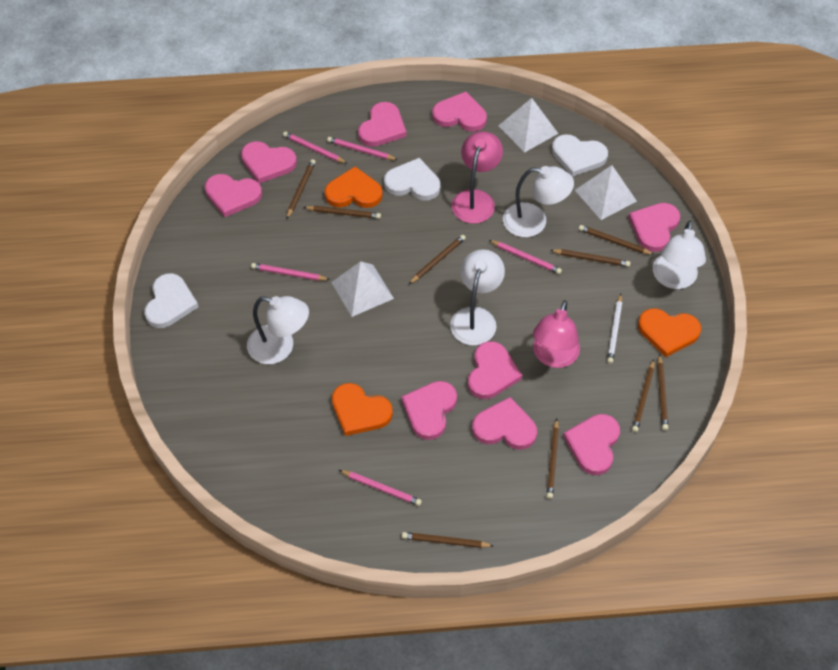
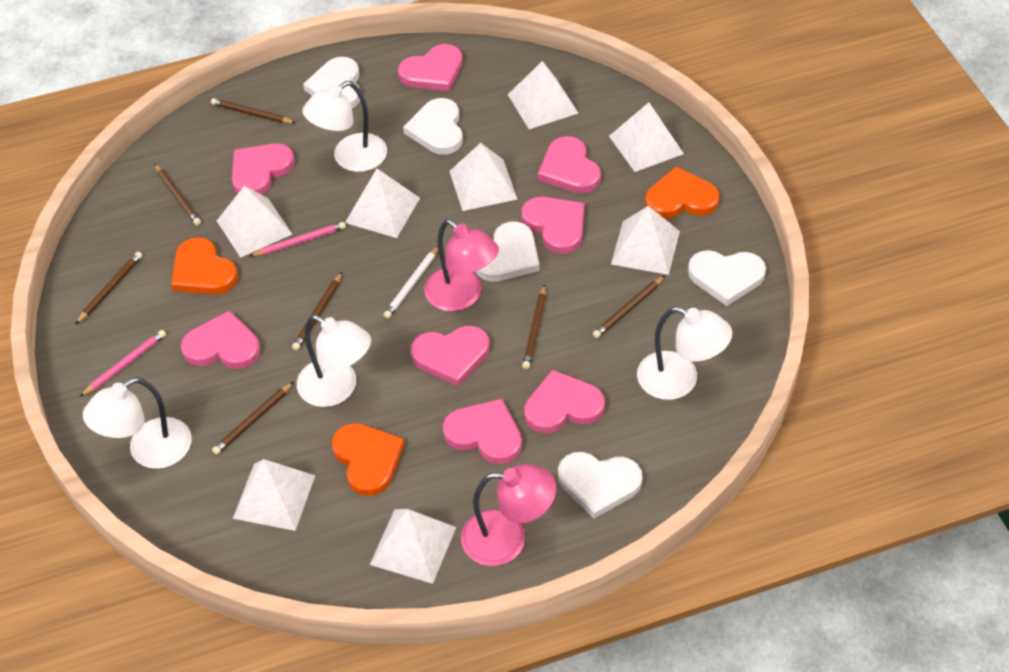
brown pencil: 9 -> 7
pink heart: 9 -> 8
pink pencil: 5 -> 2
white heart: 3 -> 5
white pyramid: 3 -> 8

